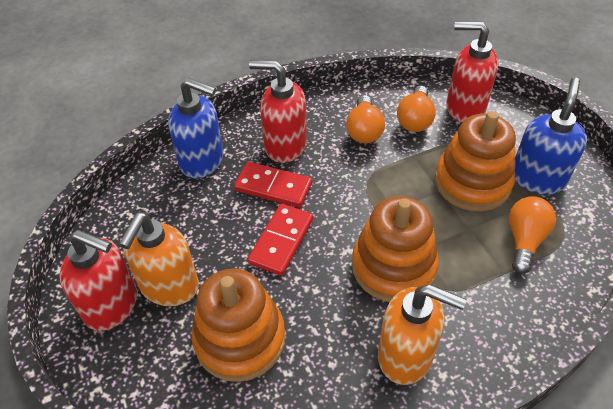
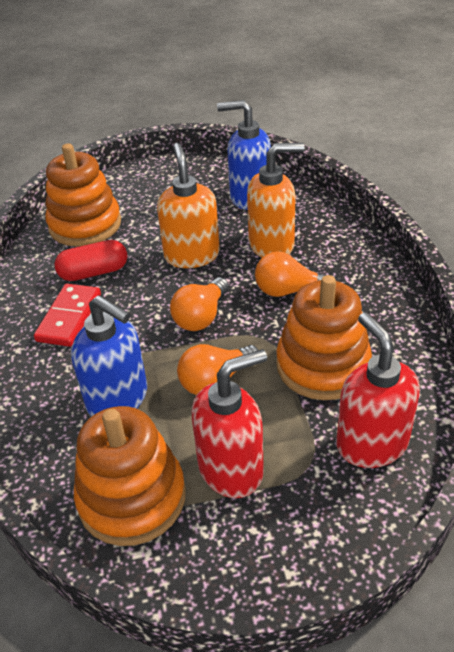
red capsule: 0 -> 1
red domino: 2 -> 1
red soap dispenser: 3 -> 2

